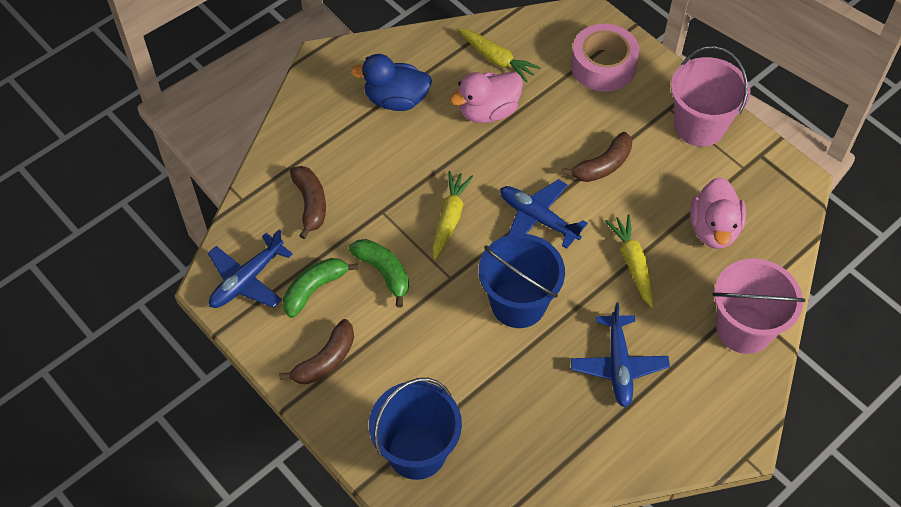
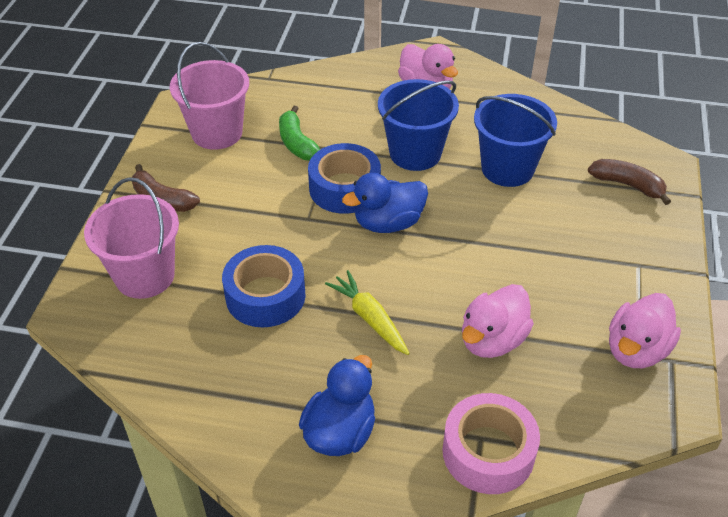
blue duck: 1 -> 2
blue plane: 3 -> 0
blue tape: 0 -> 2
brown banana: 3 -> 2
green banana: 2 -> 1
pink duck: 2 -> 3
yellow carrot: 3 -> 1

